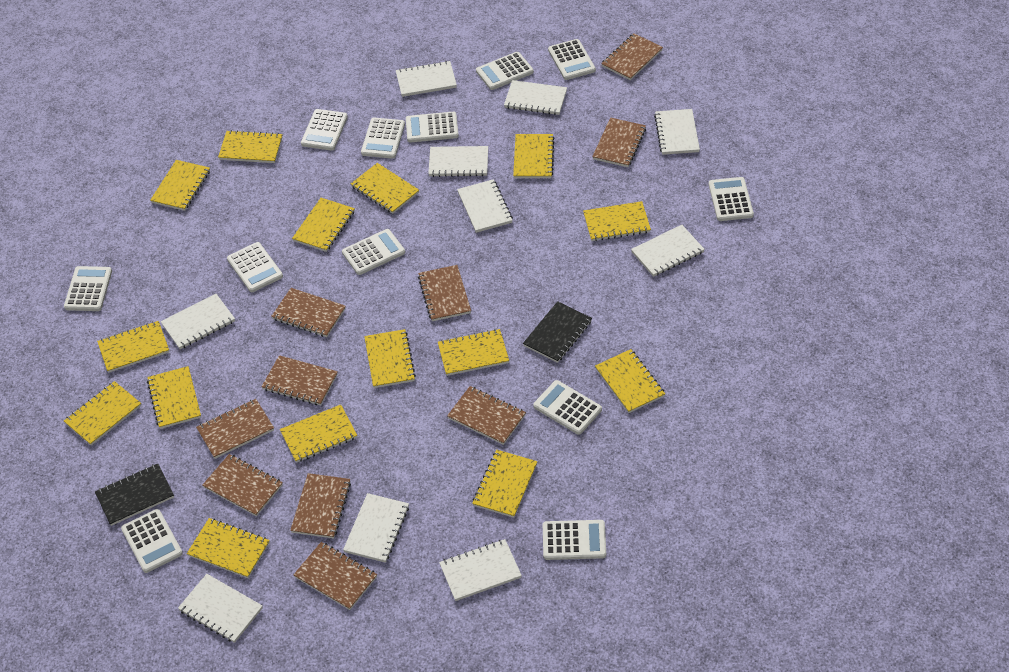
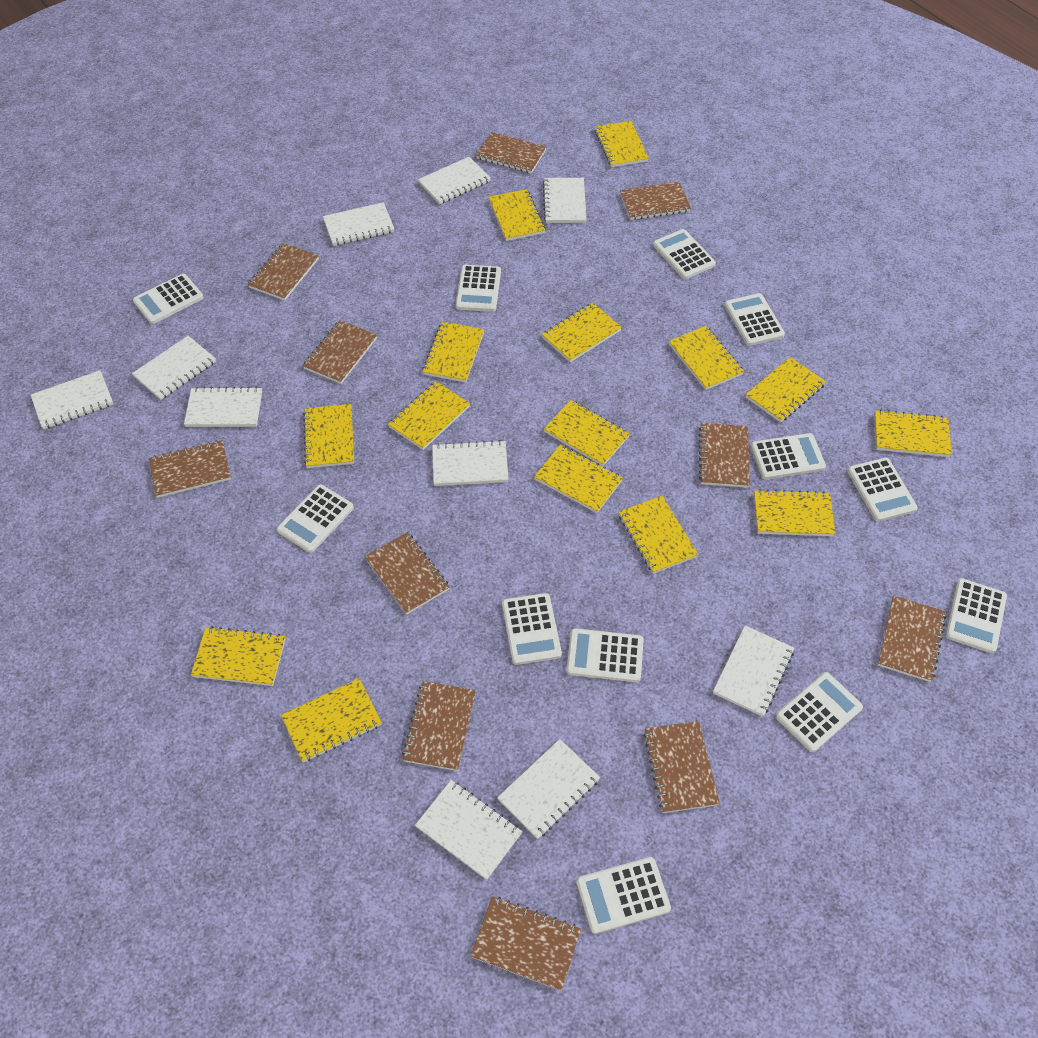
black notebook: 2 -> 0
brown notebook: 10 -> 11

